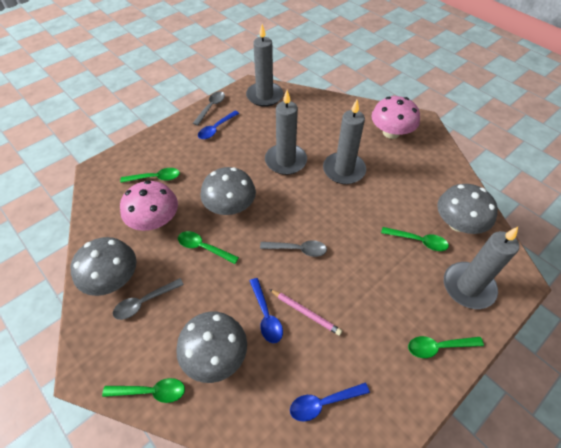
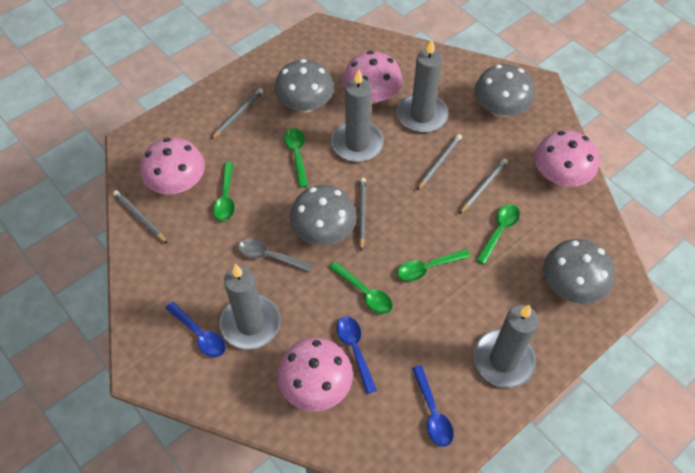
grey pencil: 0 -> 5
grey spoon: 3 -> 1
pink mushroom: 2 -> 4
pink pencil: 1 -> 0

